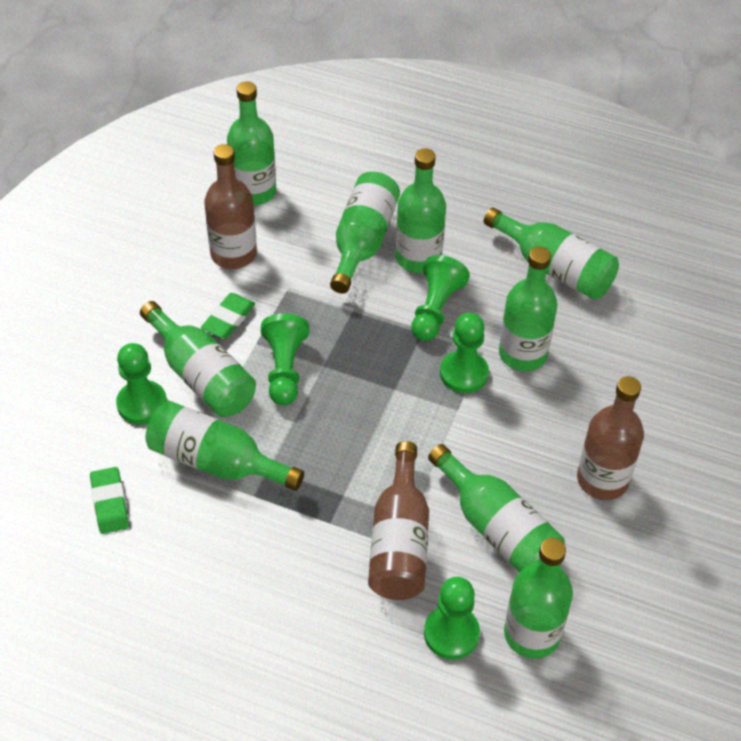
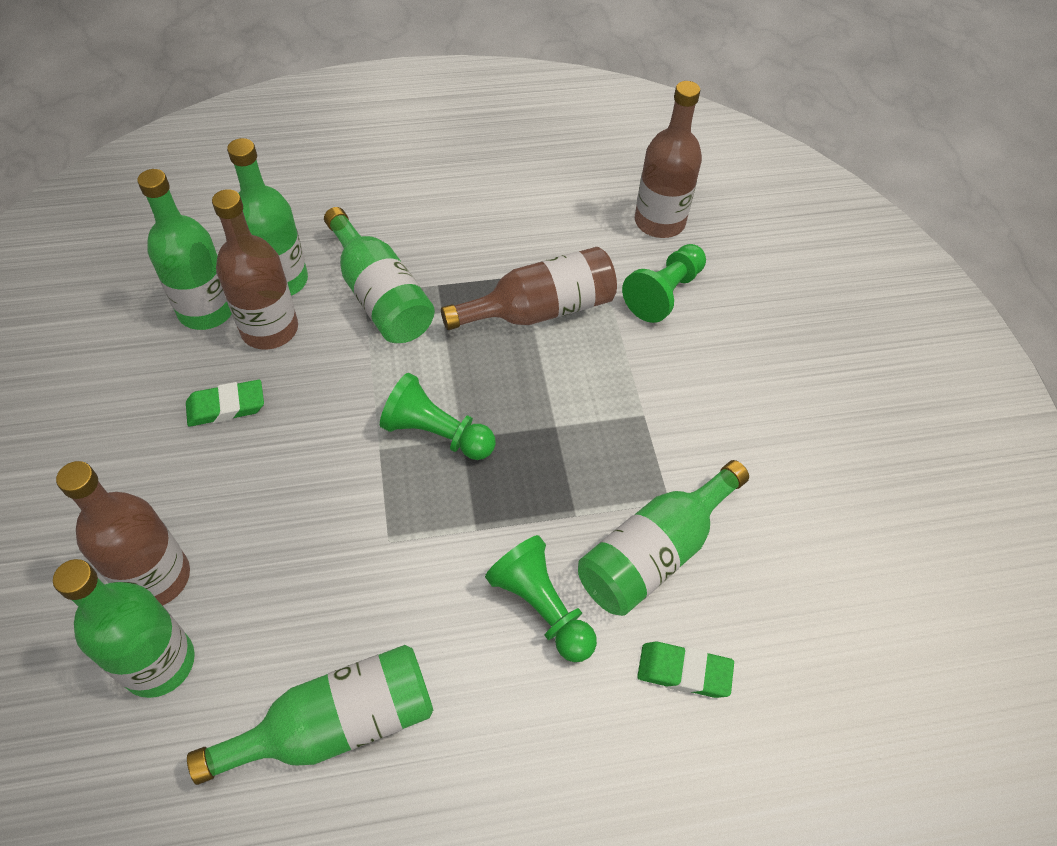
brown bottle: 3 -> 4
green bottle: 9 -> 6
green pawn: 5 -> 3

